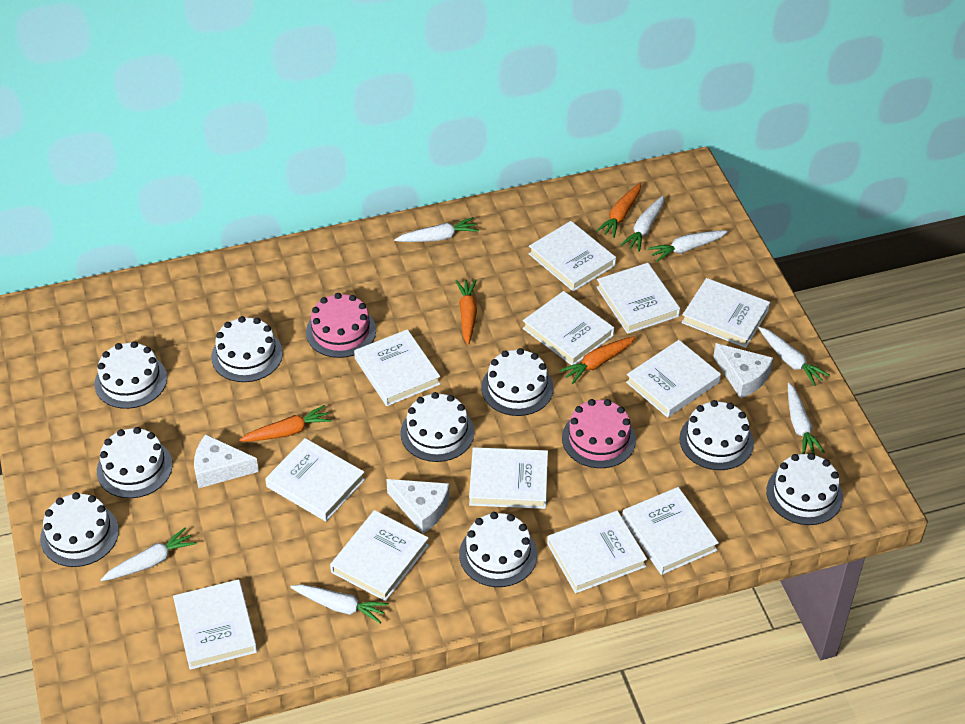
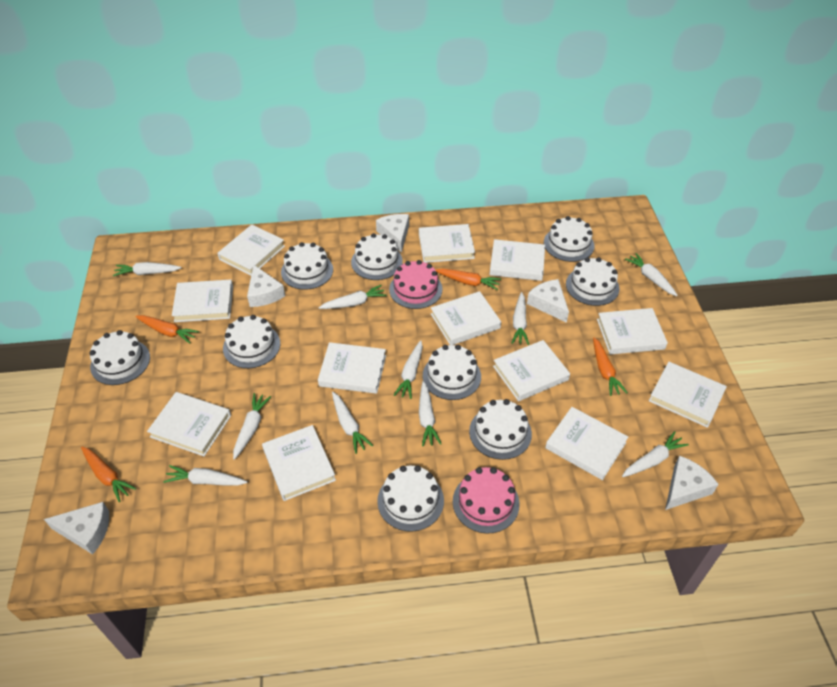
white carrot: 7 -> 10
white cheese: 3 -> 5

